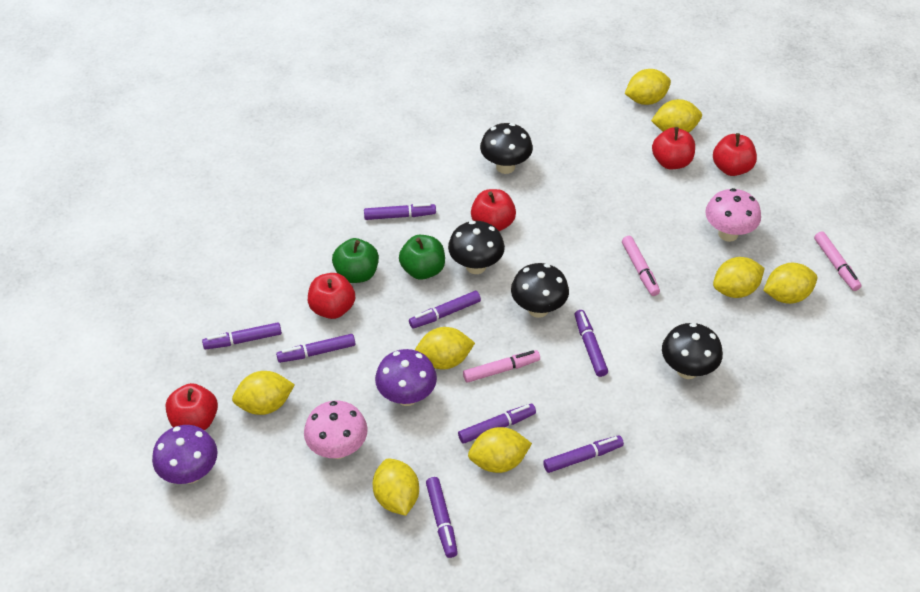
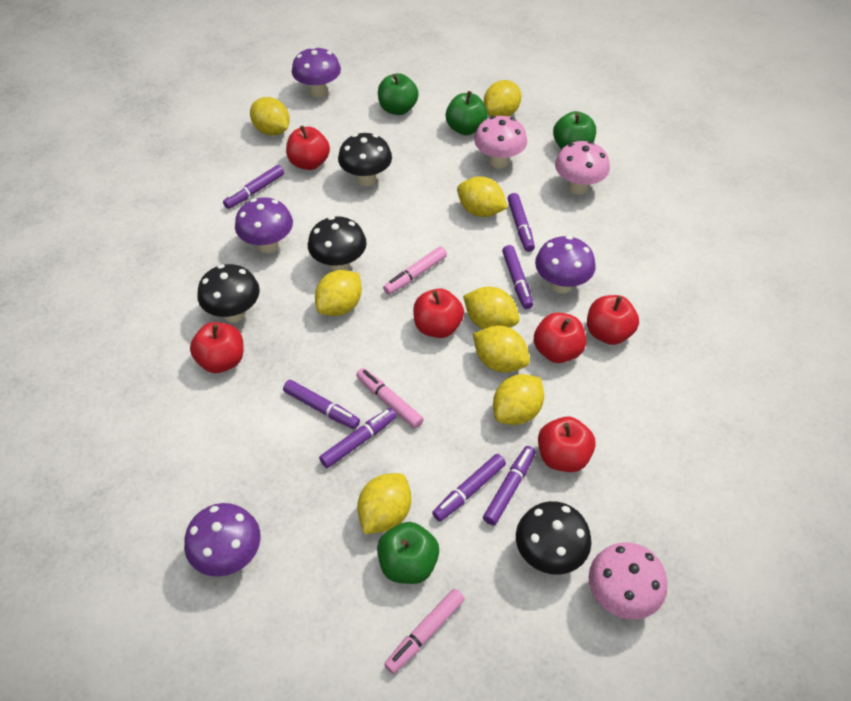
green apple: 2 -> 4
pink mushroom: 2 -> 3
purple marker: 8 -> 7
purple mushroom: 2 -> 4
red apple: 5 -> 6

